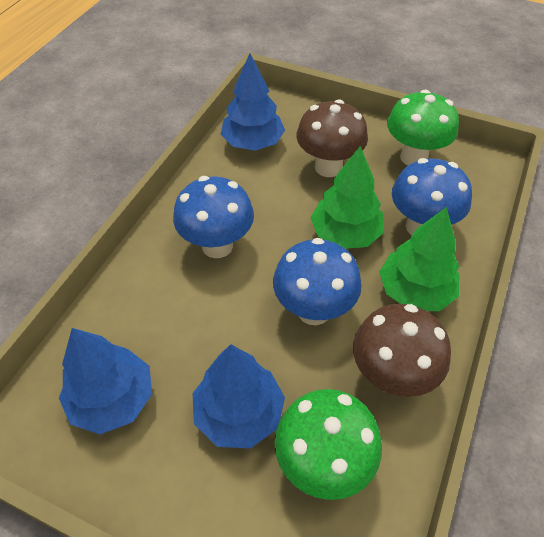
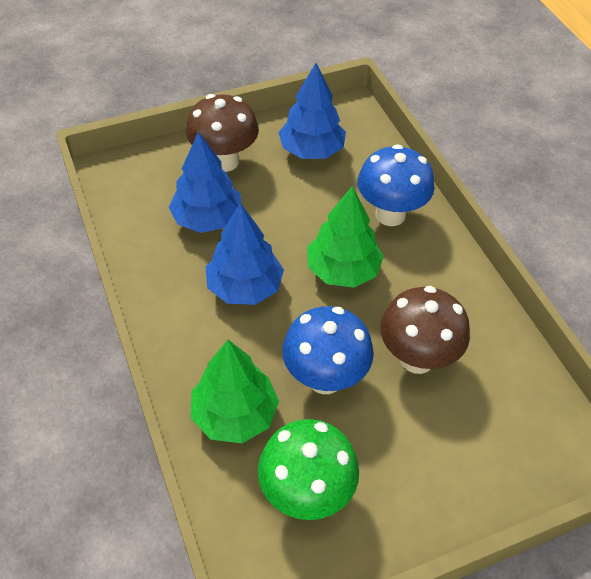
blue mushroom: 3 -> 2
green mushroom: 2 -> 1

